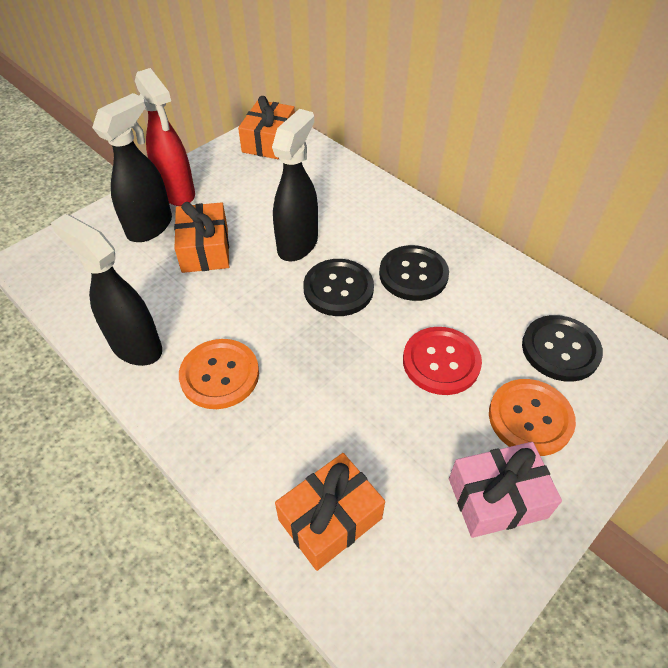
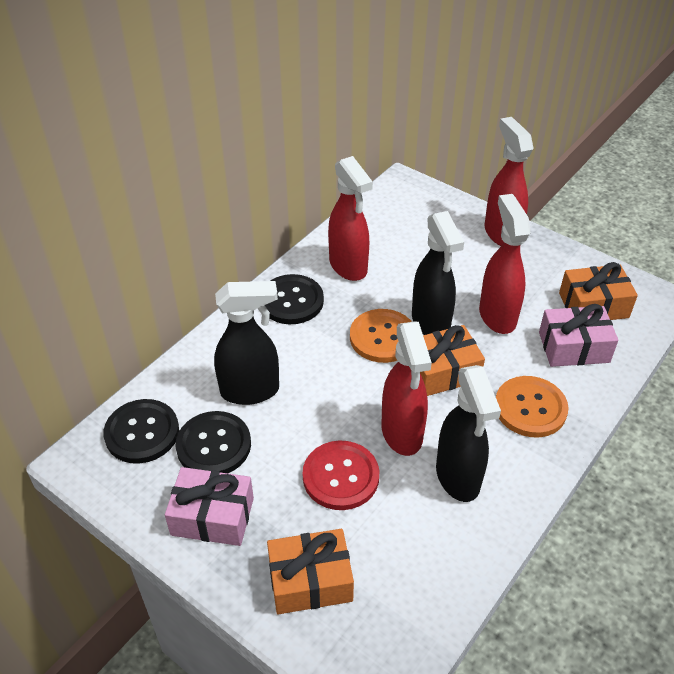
pink gift: 1 -> 2
red spray bottle: 1 -> 4

